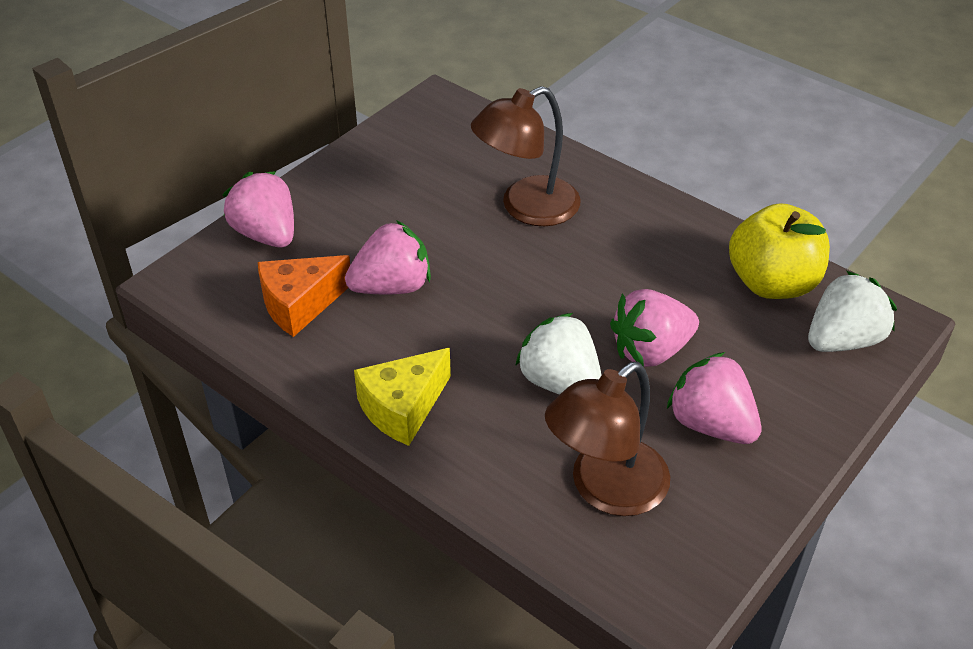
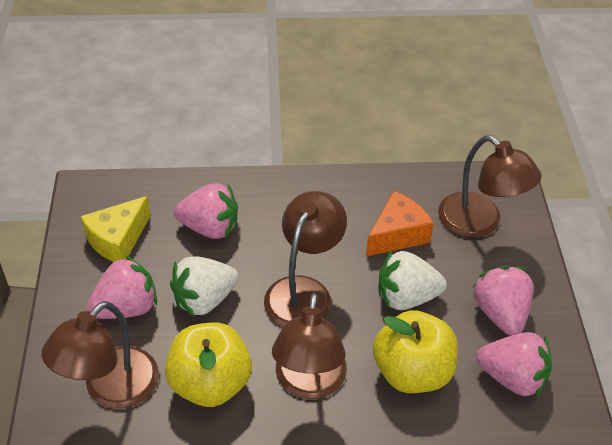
brown lamp: 2 -> 4
yellow apple: 1 -> 2

